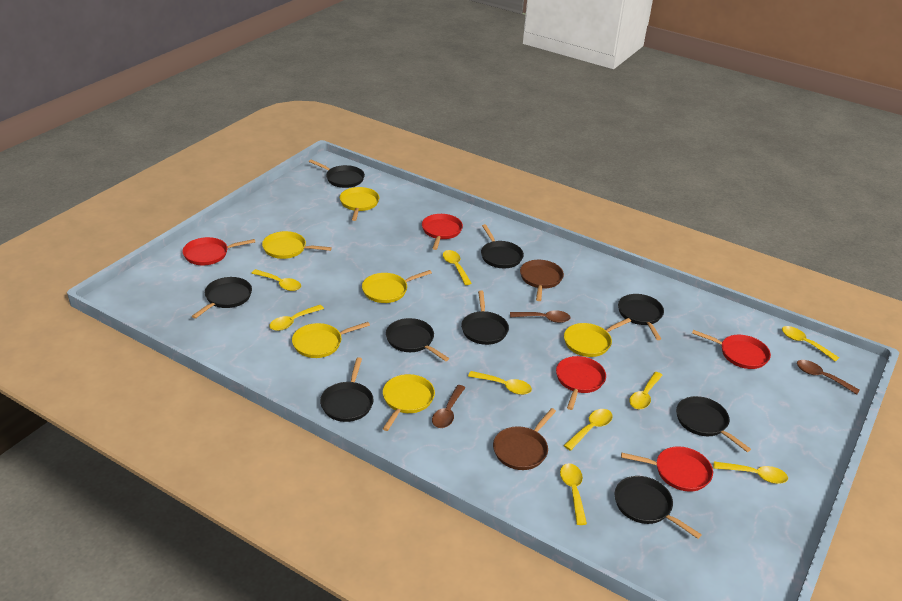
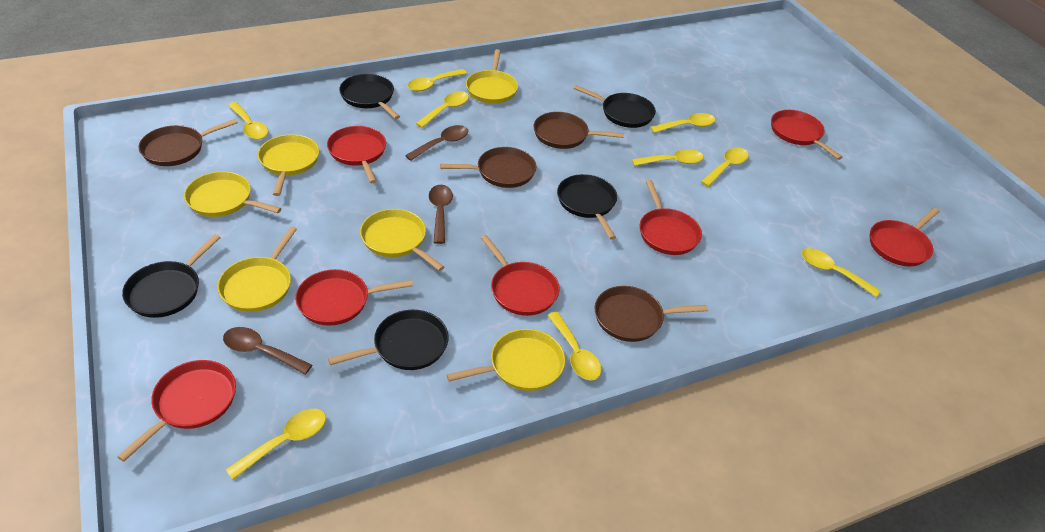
black pan: 9 -> 5
brown pan: 2 -> 4
red pan: 5 -> 7

